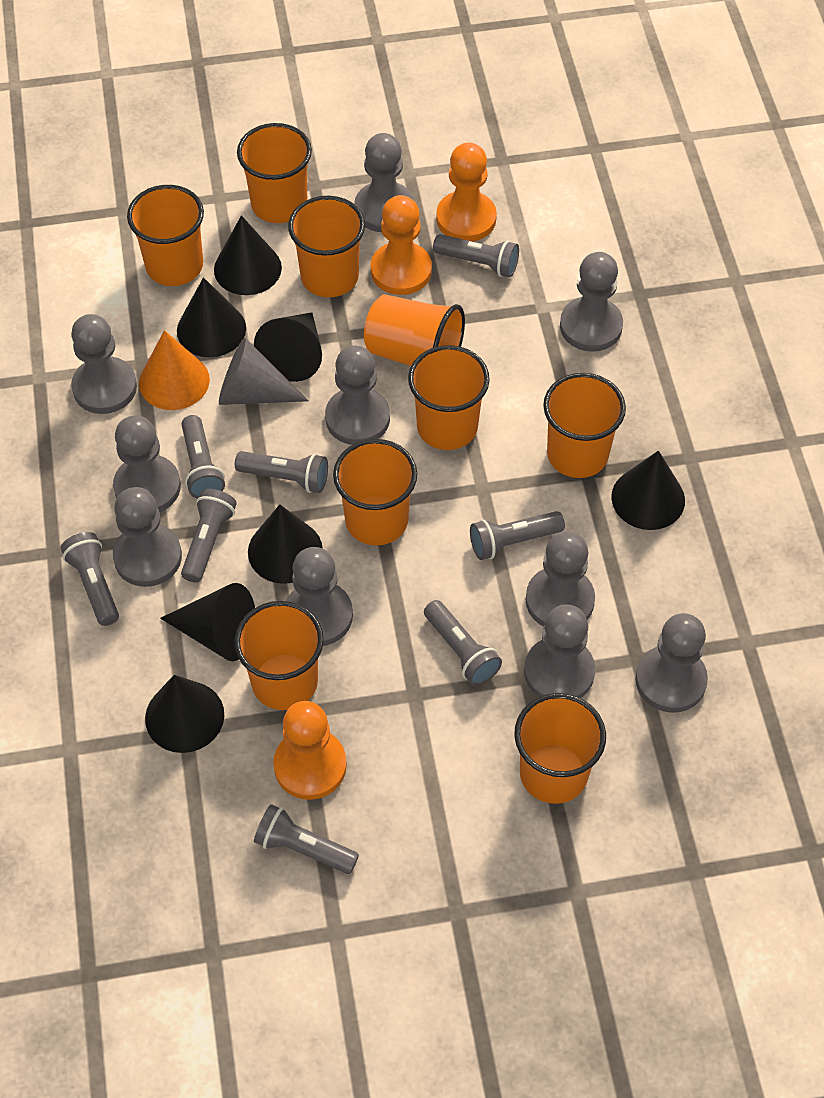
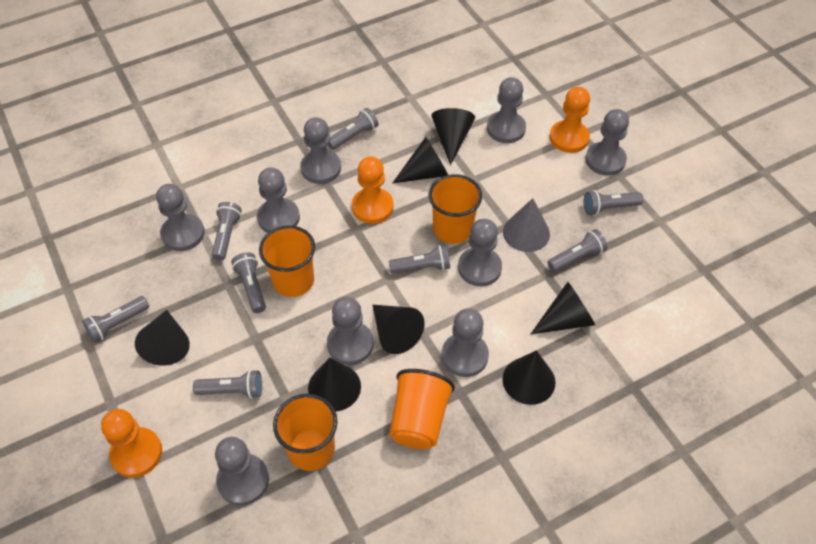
grey pawn: 10 -> 9
orange cone: 1 -> 0
orange cup: 9 -> 4

